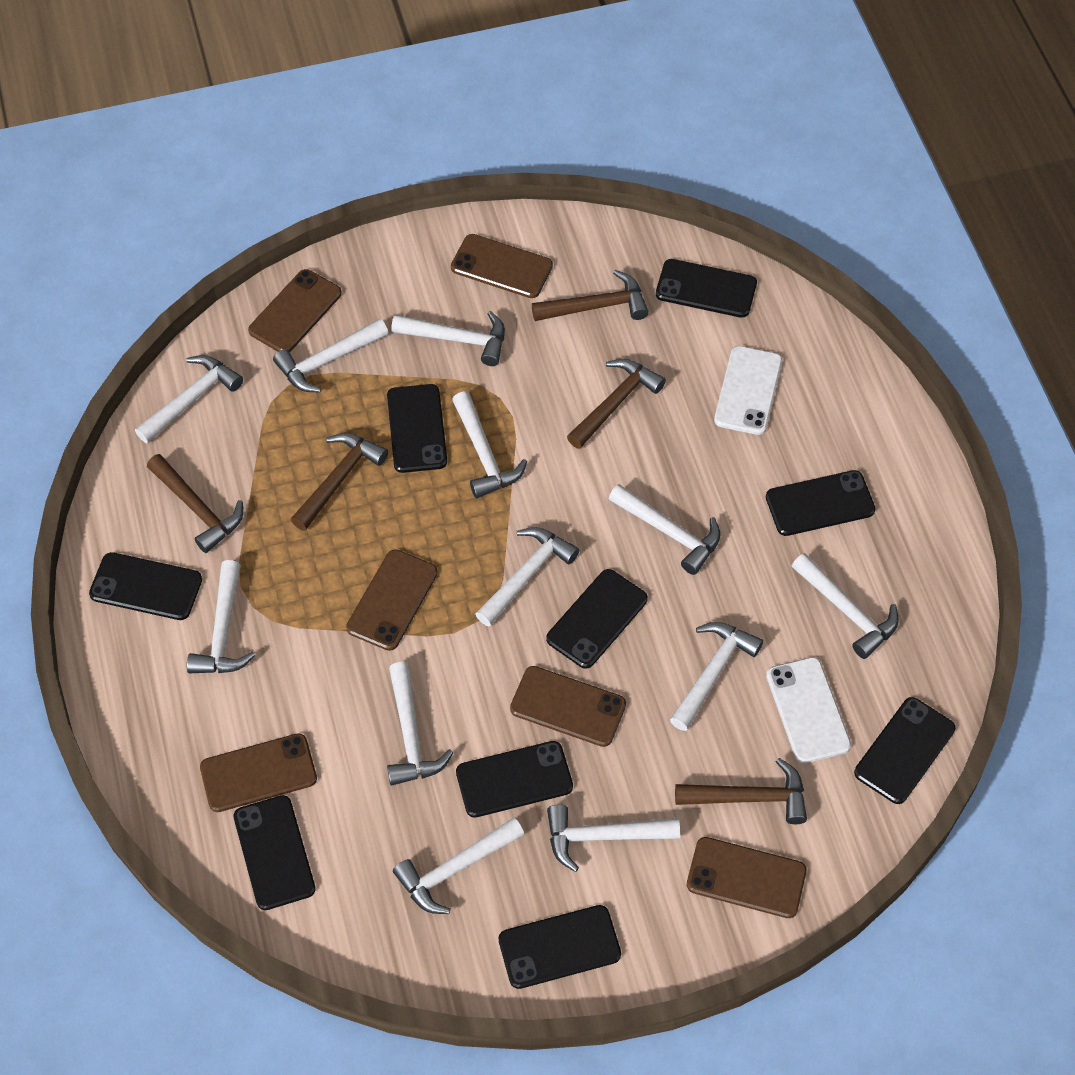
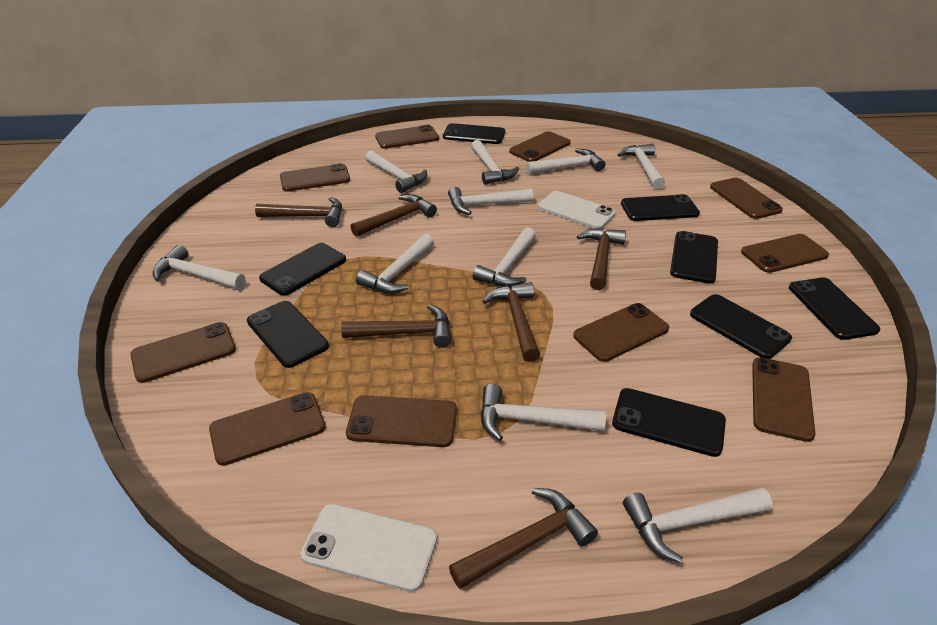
black phone: 9 -> 8
brown hammer: 5 -> 6
brown phone: 6 -> 10
white hammer: 12 -> 10

